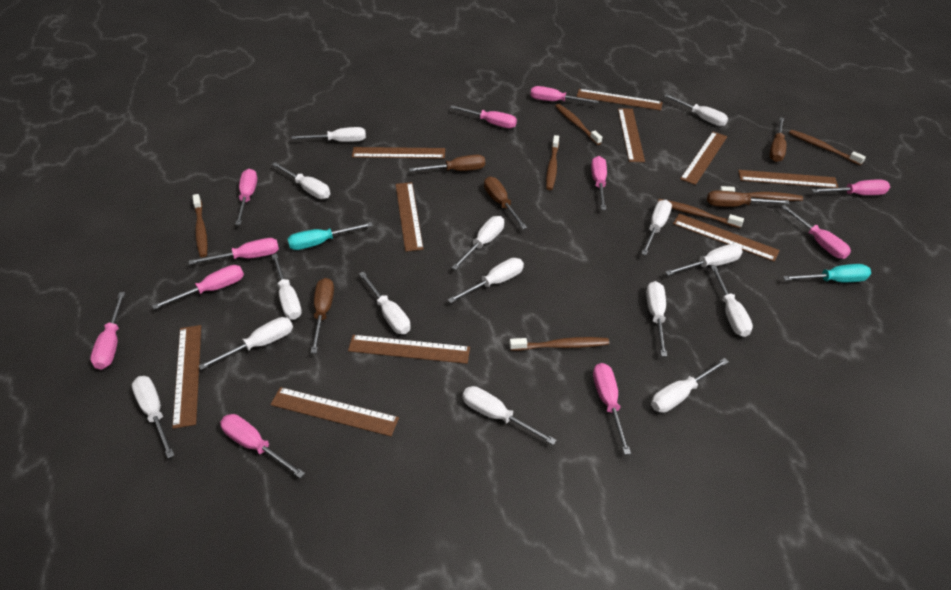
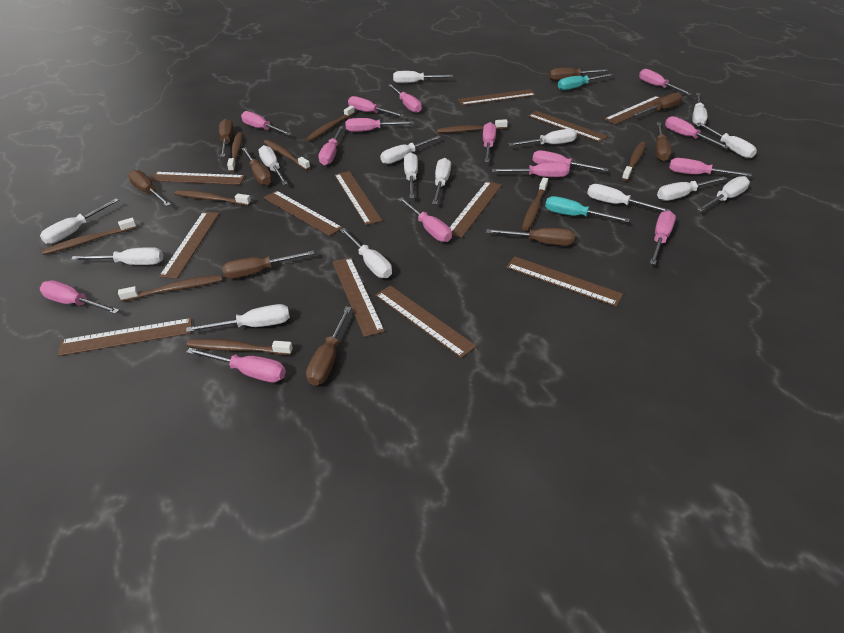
brown ruler: 10 -> 12
brown screwdriver: 5 -> 9
brown toothbrush: 7 -> 10
pink screwdriver: 11 -> 15

